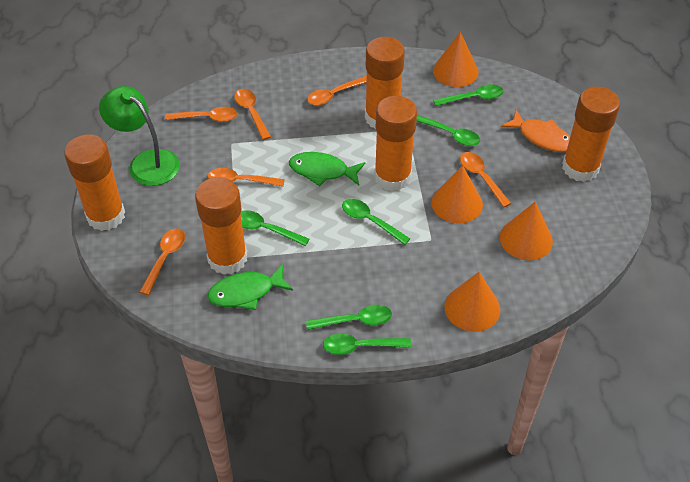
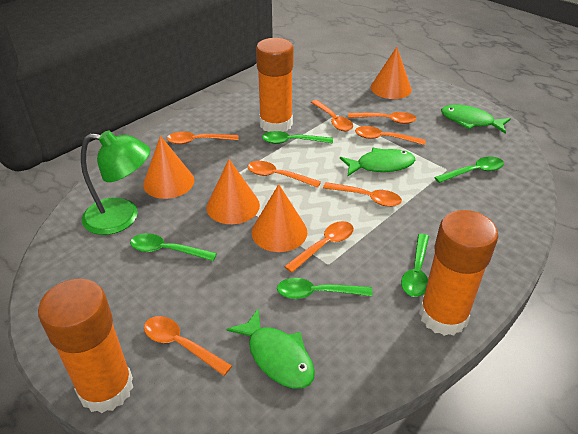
green fish: 2 -> 3
green spoon: 6 -> 5
orange fish: 1 -> 0
orange glue stick: 5 -> 3
orange spoon: 6 -> 8

